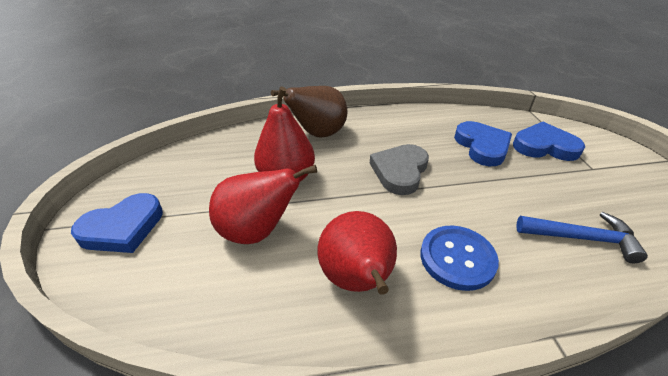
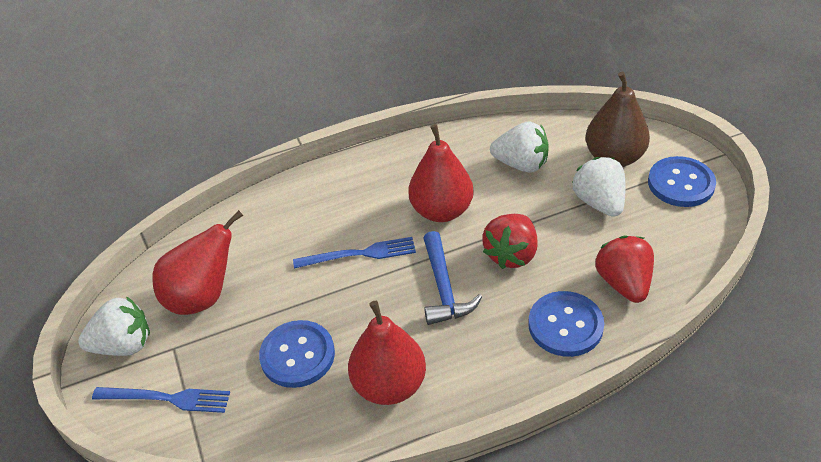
blue button: 1 -> 3
blue fork: 0 -> 2
blue heart: 3 -> 0
grey heart: 1 -> 0
red strawberry: 0 -> 2
white strawberry: 0 -> 3

